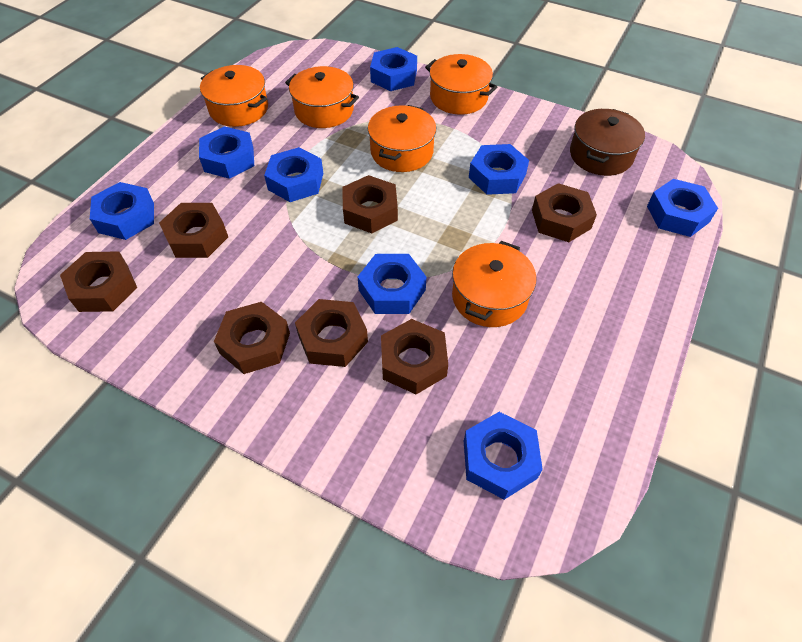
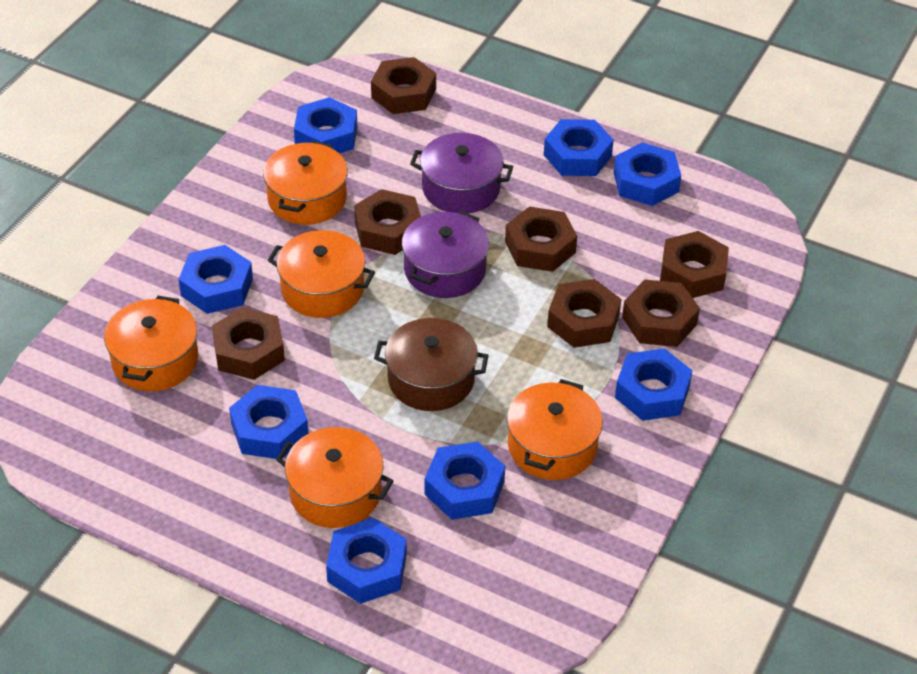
purple pot: 0 -> 2

